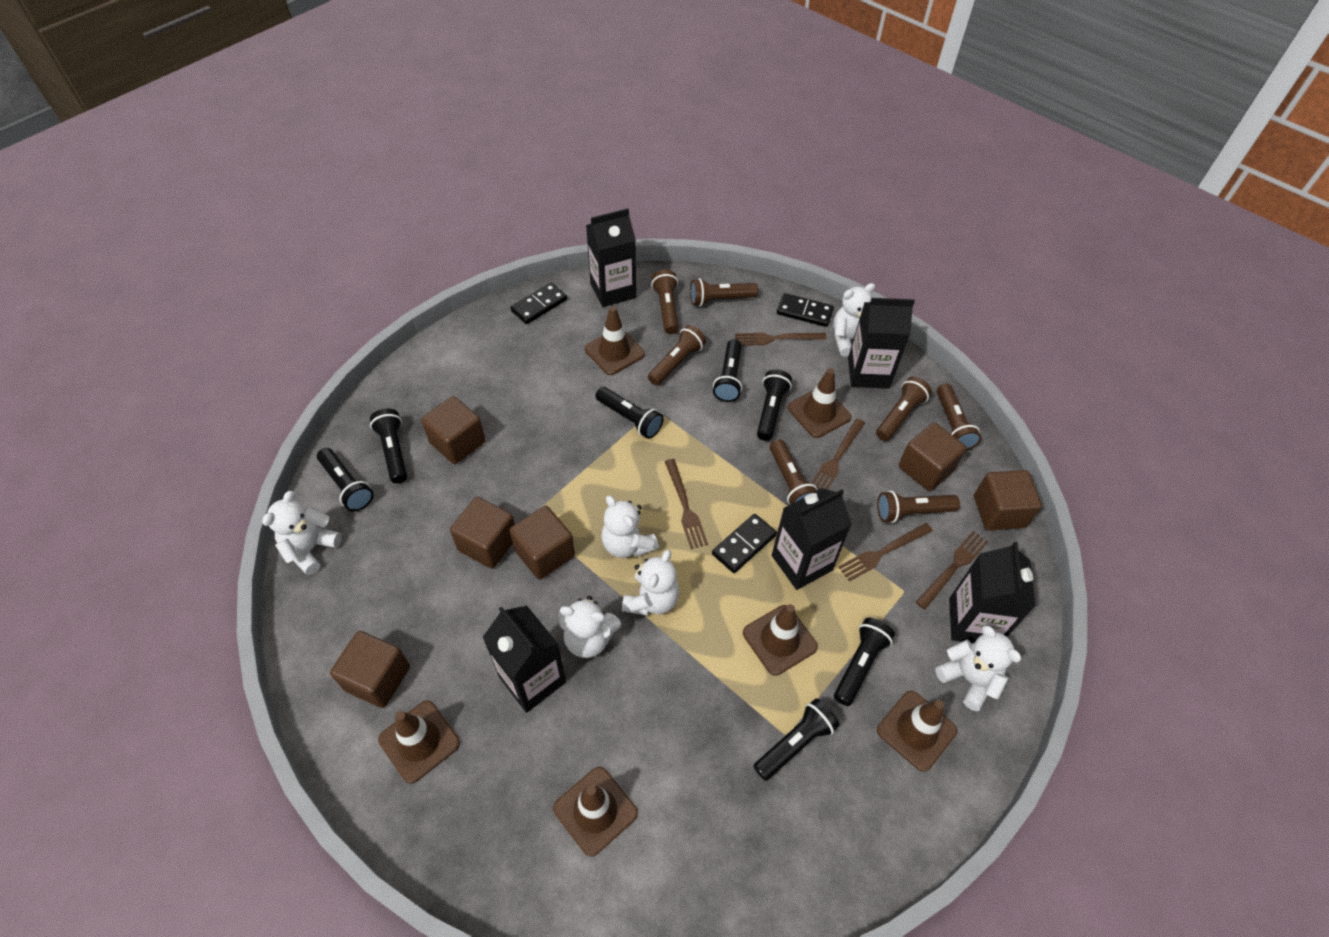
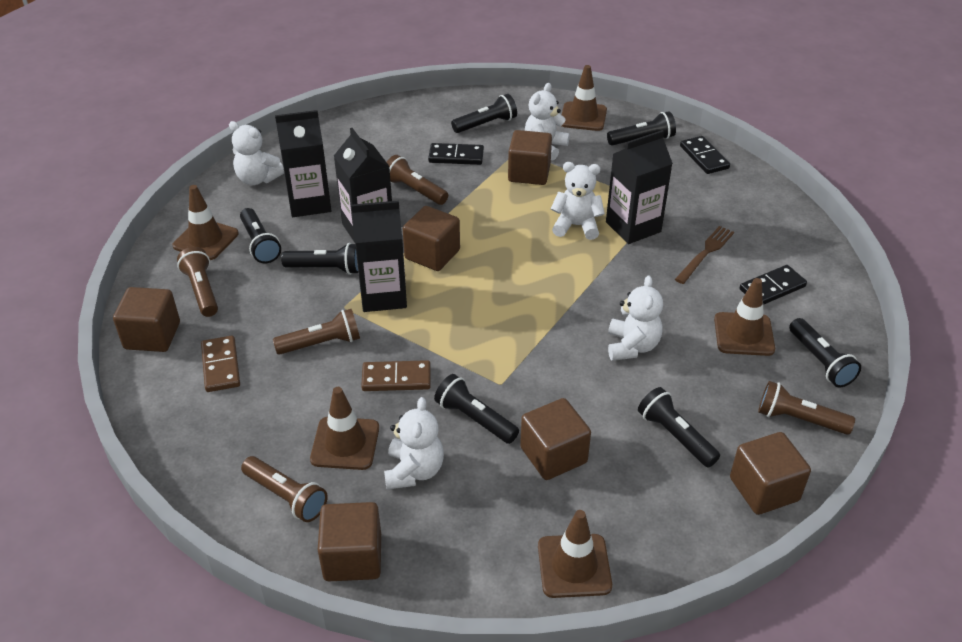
black carton: 5 -> 4
brown domino: 0 -> 2
brown flashlight: 7 -> 5
brown fork: 5 -> 1
brown traffic cone: 6 -> 5
white teddy bear: 6 -> 5

